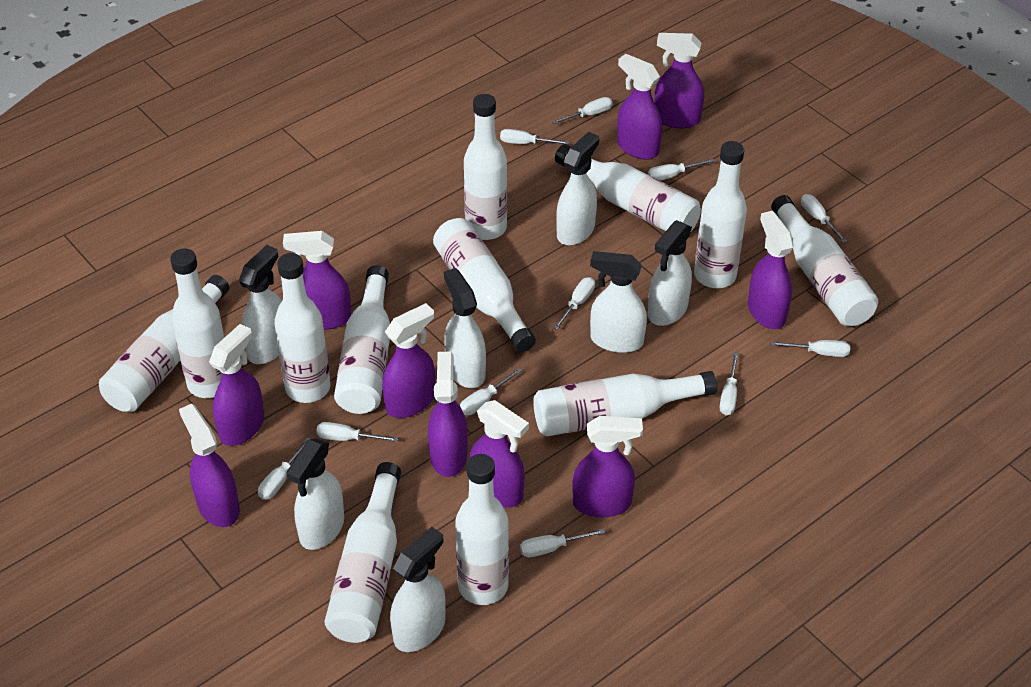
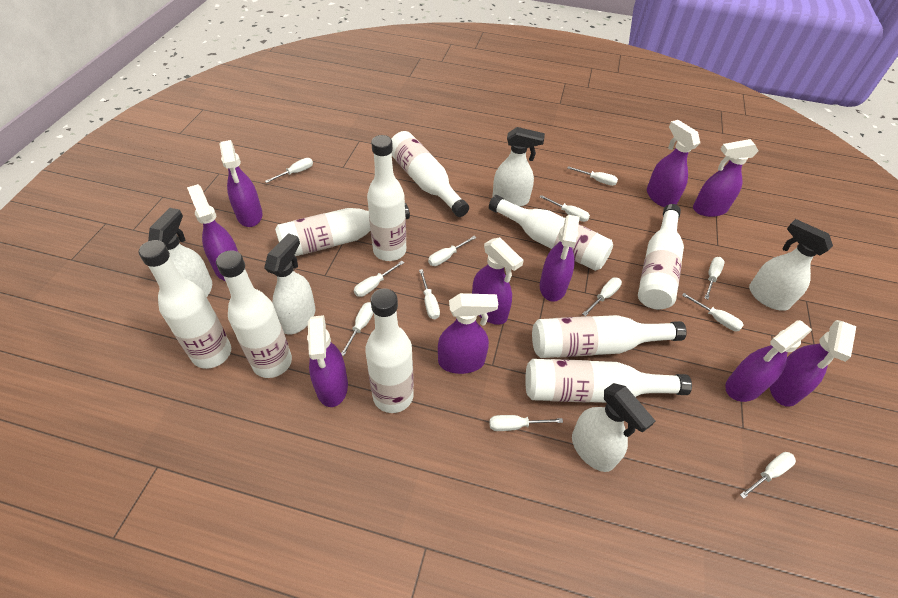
white bottle: 12 -> 10
white screwdriver: 11 -> 12
white spray bottle: 7 -> 5

